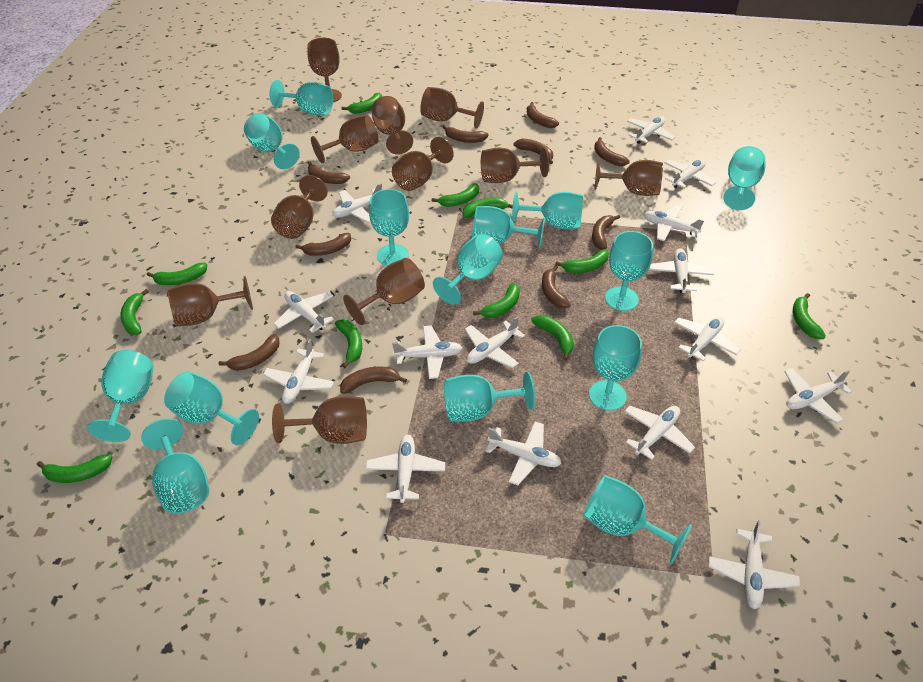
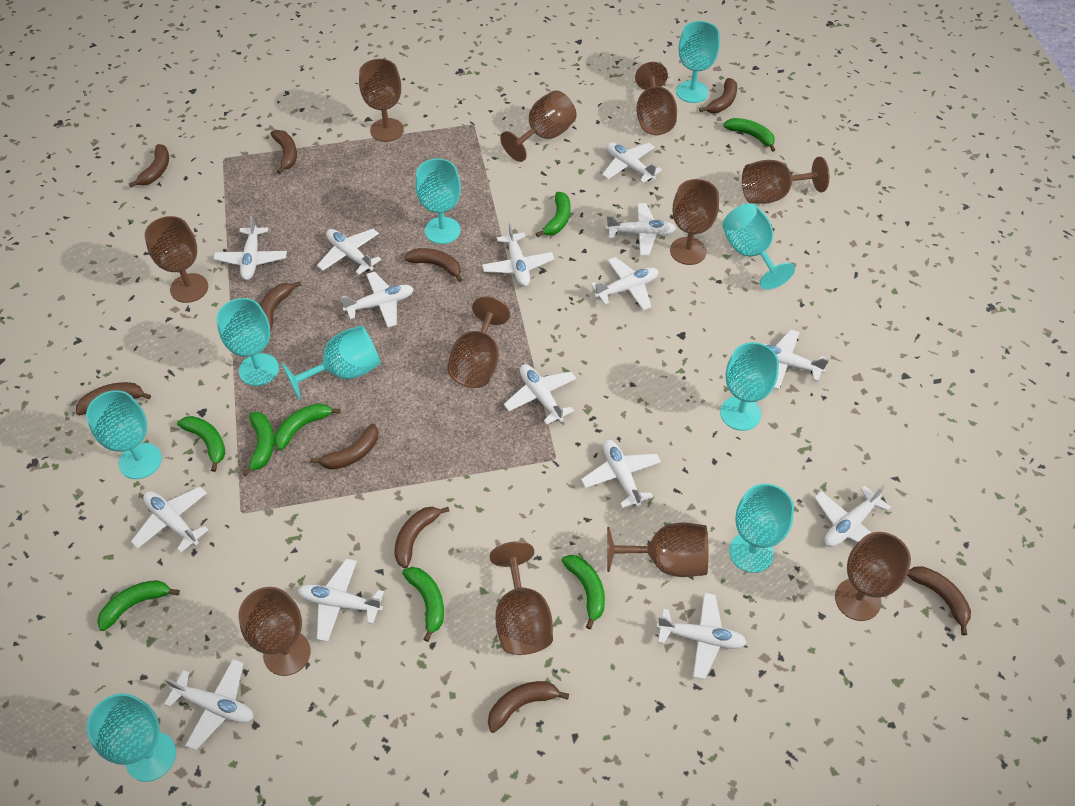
green banana: 11 -> 8
turquoise goblet: 14 -> 9

